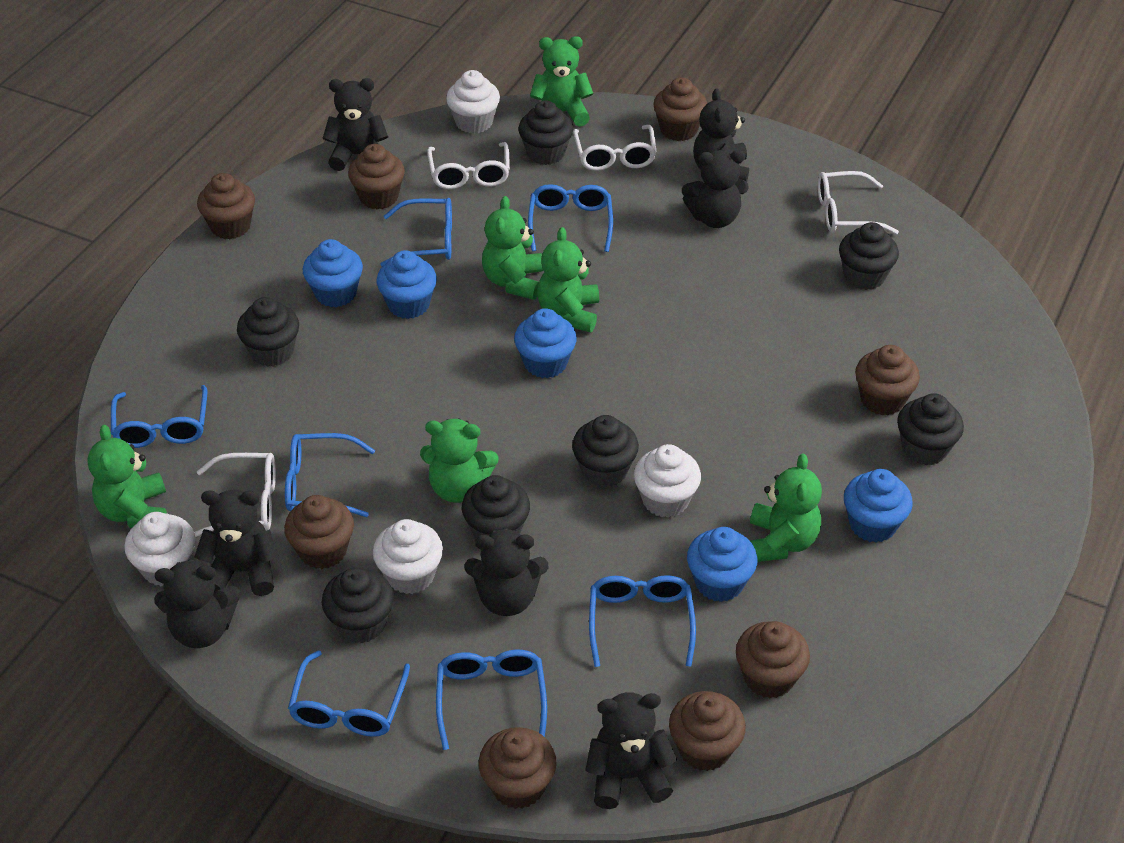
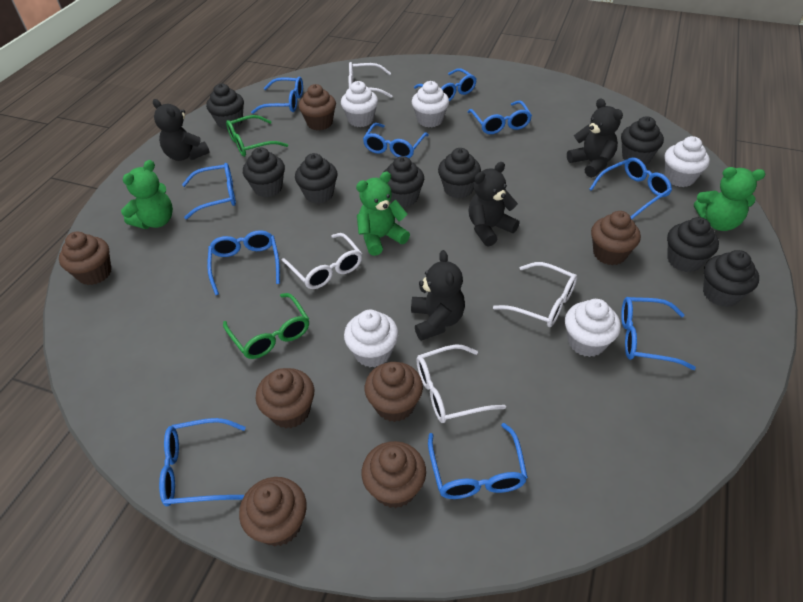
black cupcake: 7 -> 8
black teddy bear: 7 -> 4
blue cupcake: 5 -> 0
blue glasses: 7 -> 10
brown cupcake: 8 -> 7
green glasses: 0 -> 2
green teddy bear: 6 -> 3
white cupcake: 4 -> 5

